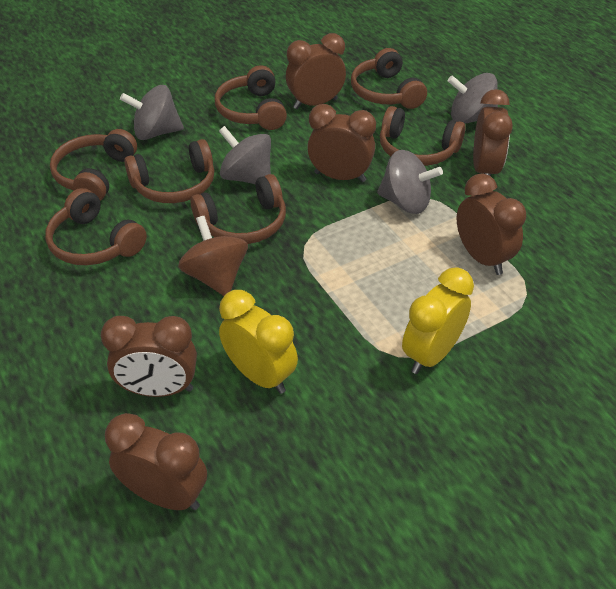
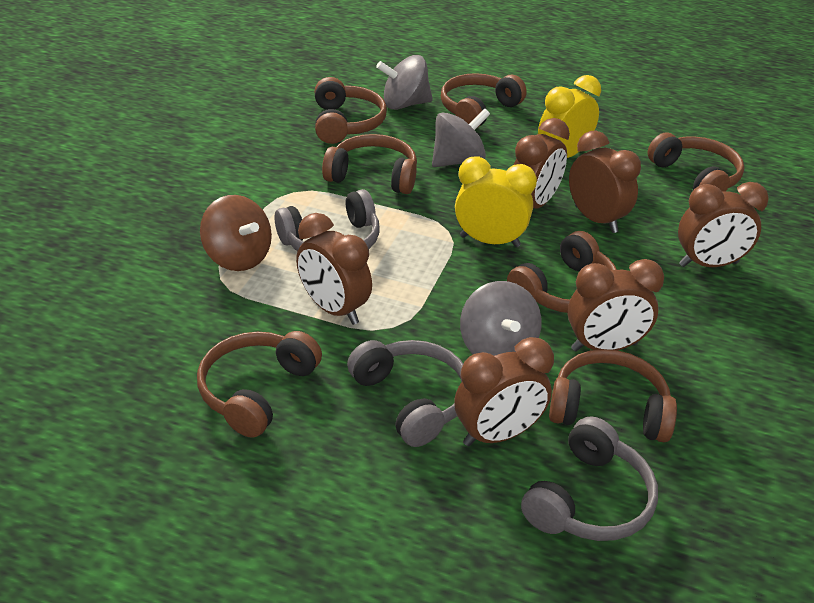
grey headphones: 0 -> 3
grey spinning top: 4 -> 3

